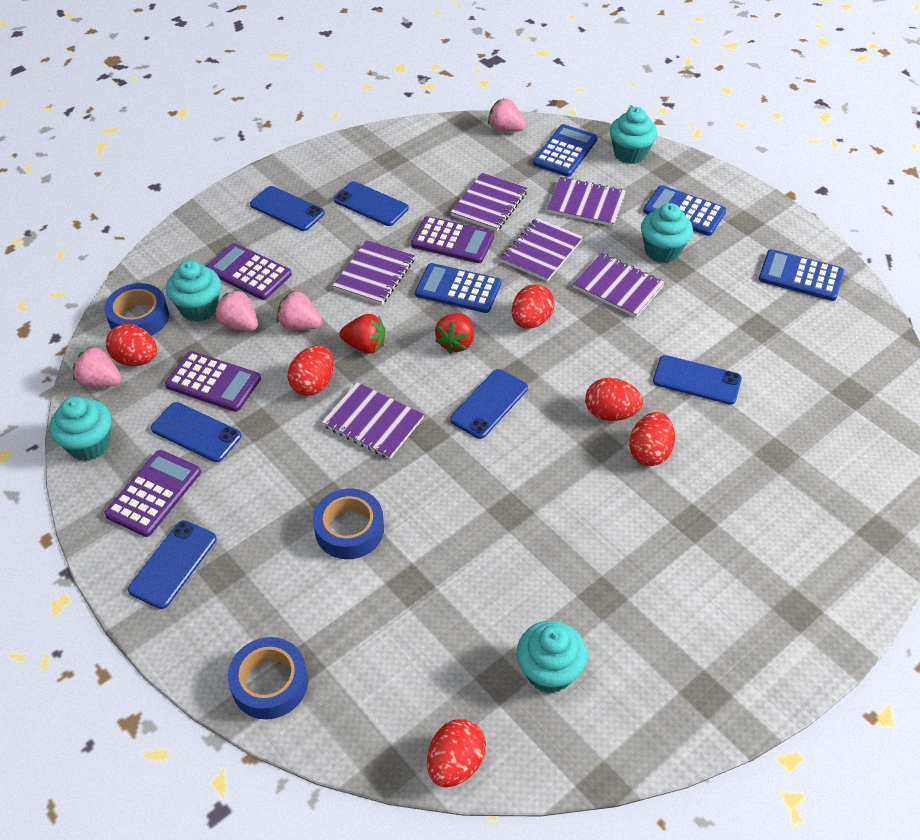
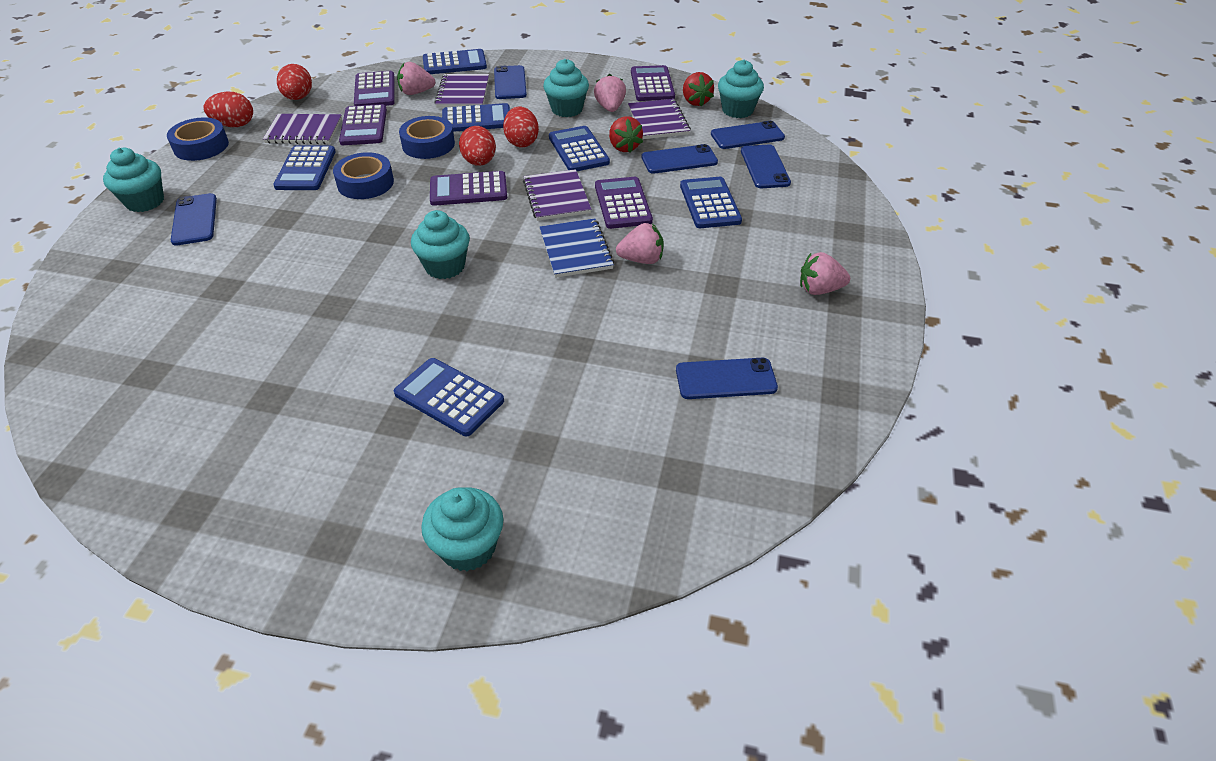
blue calculator: 4 -> 6
blue notebook: 0 -> 1
purple calculator: 4 -> 5
purple notebook: 6 -> 4
red egg: 6 -> 4

